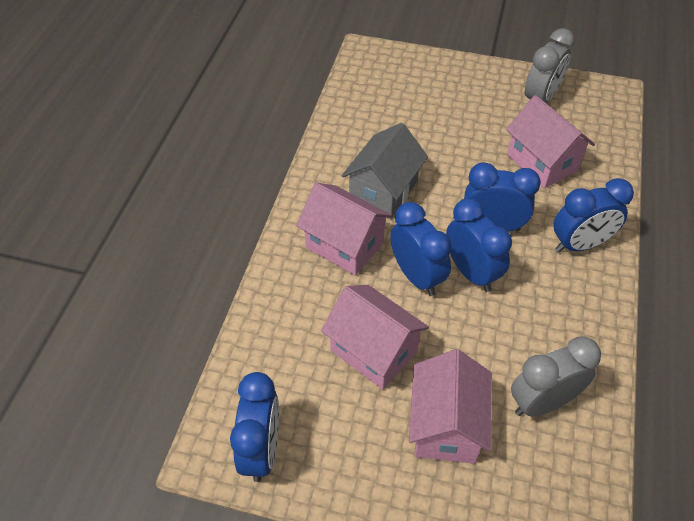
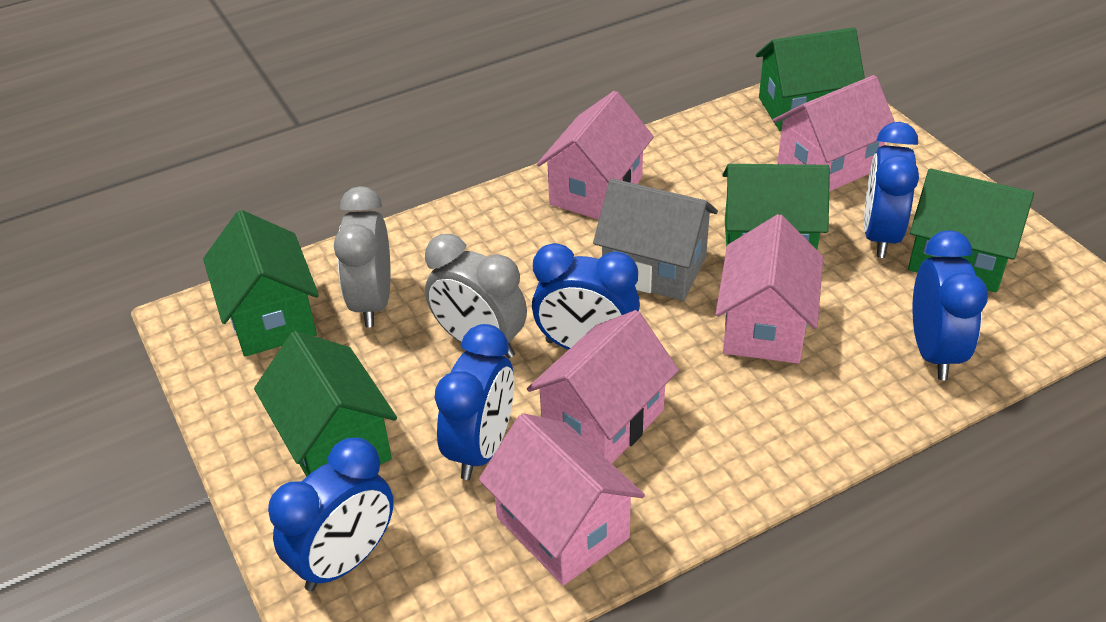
green house: 0 -> 5
pink house: 4 -> 5

